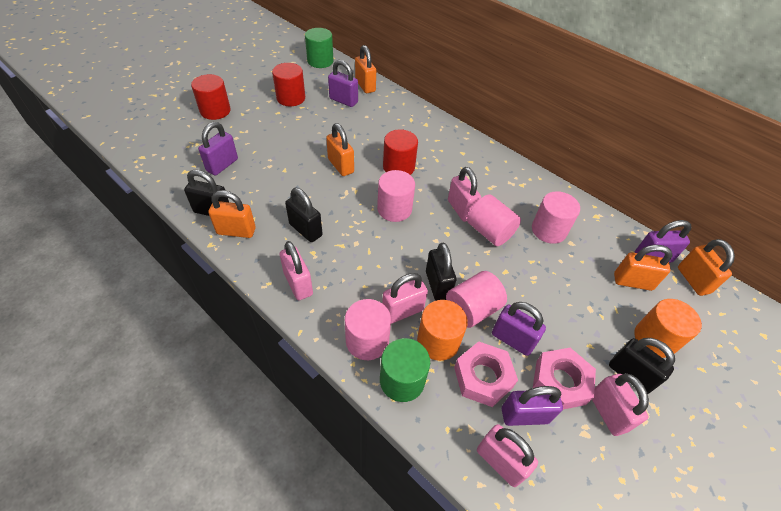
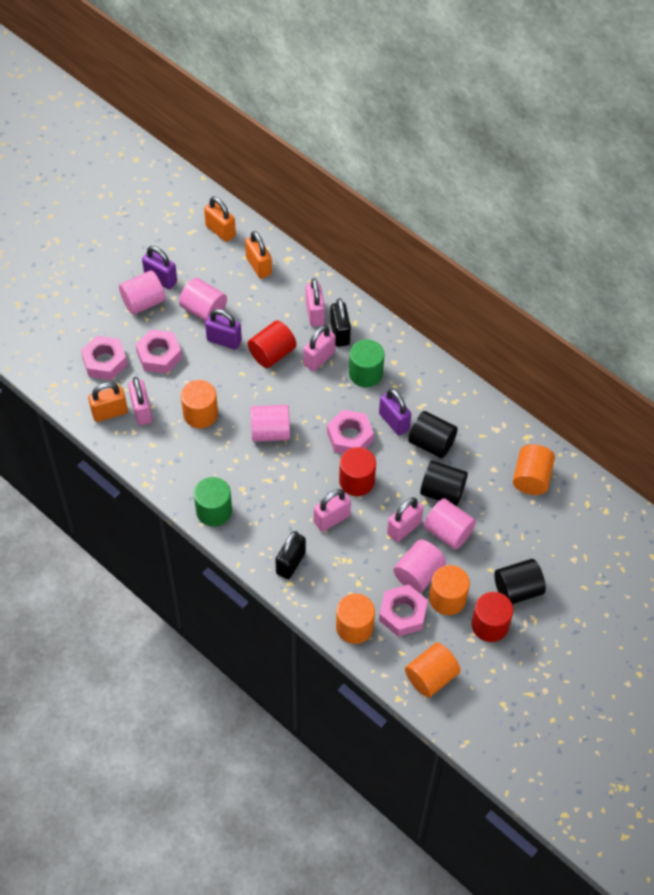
black cylinder: 0 -> 3
black padlock: 4 -> 2
orange cylinder: 2 -> 5
orange padlock: 5 -> 3
pink nut: 2 -> 4
purple padlock: 5 -> 3

